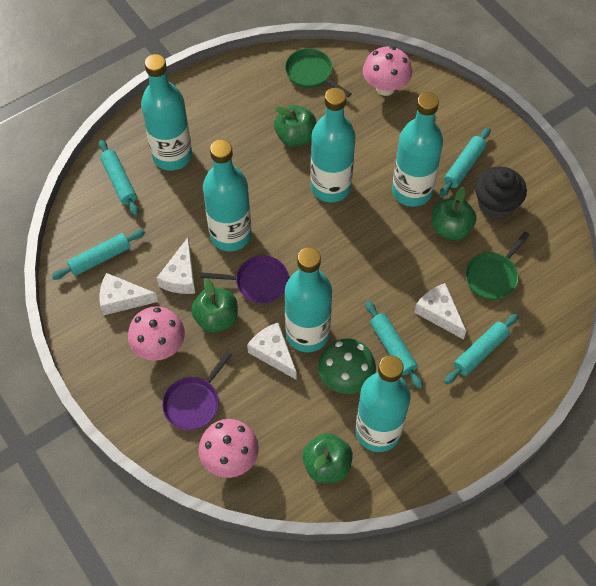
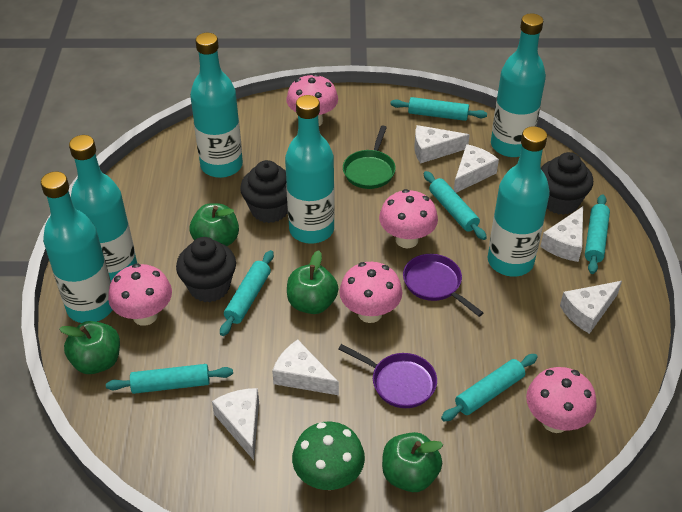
black cupcake: 1 -> 3
green pan: 2 -> 1
pink mushroom: 3 -> 5
turquoise rolling pin: 5 -> 6
white cheese: 4 -> 6

